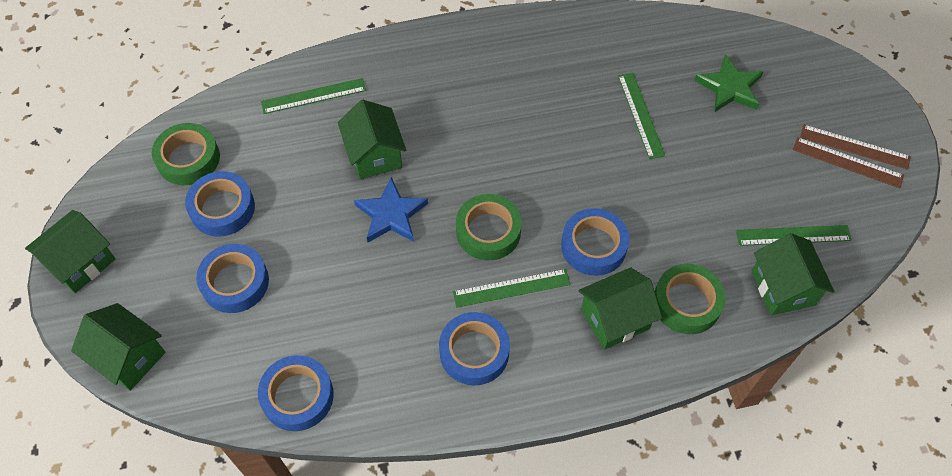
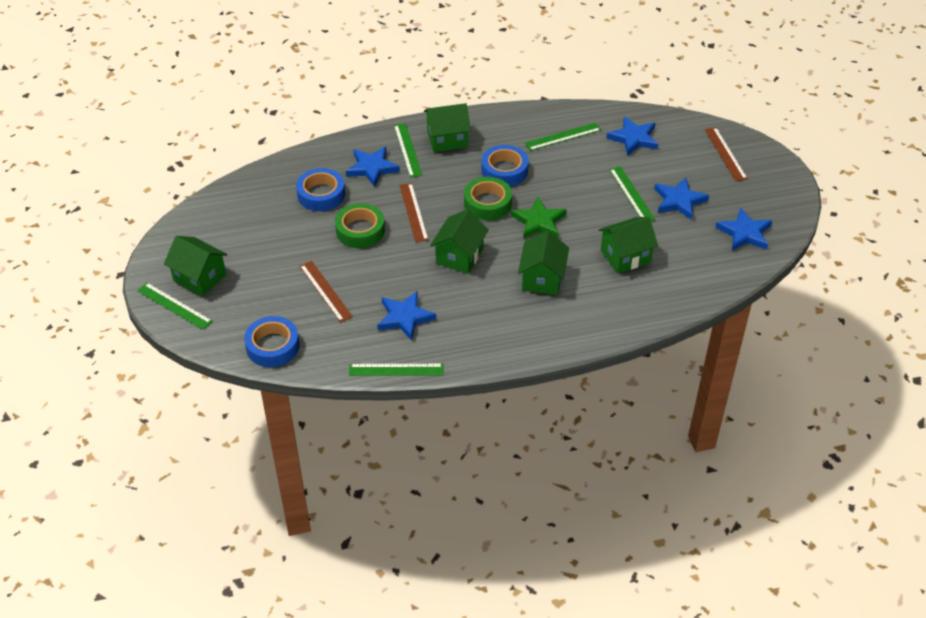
blue star: 1 -> 5
blue tape: 5 -> 3
brown ruler: 2 -> 3
green ruler: 4 -> 5
green tape: 3 -> 2

